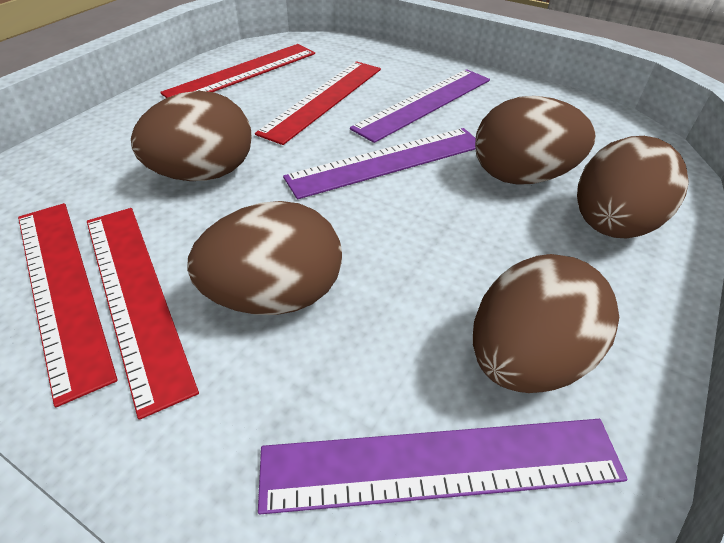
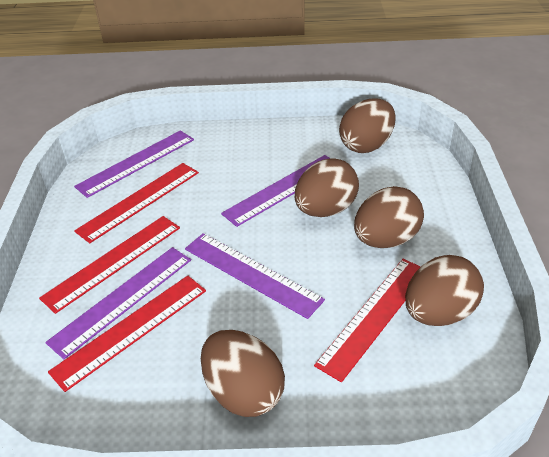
purple ruler: 3 -> 4

